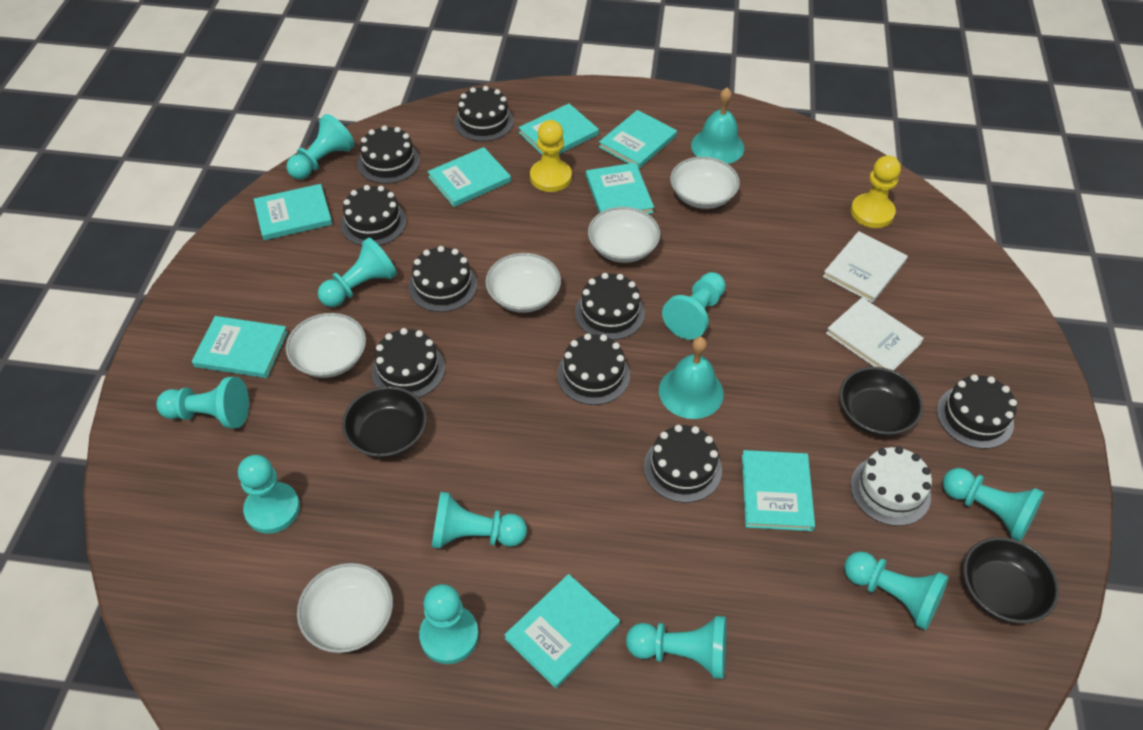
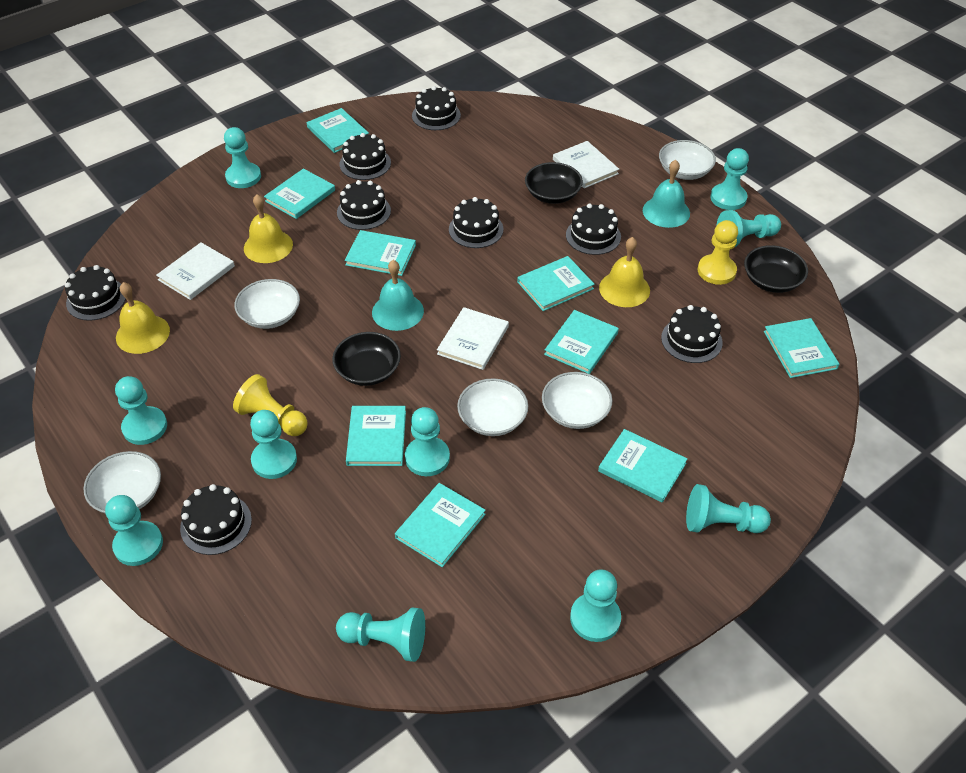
black cake: 9 -> 8
turquoise book: 8 -> 9
white book: 2 -> 3
white cake: 1 -> 0
yellow bell: 0 -> 3

